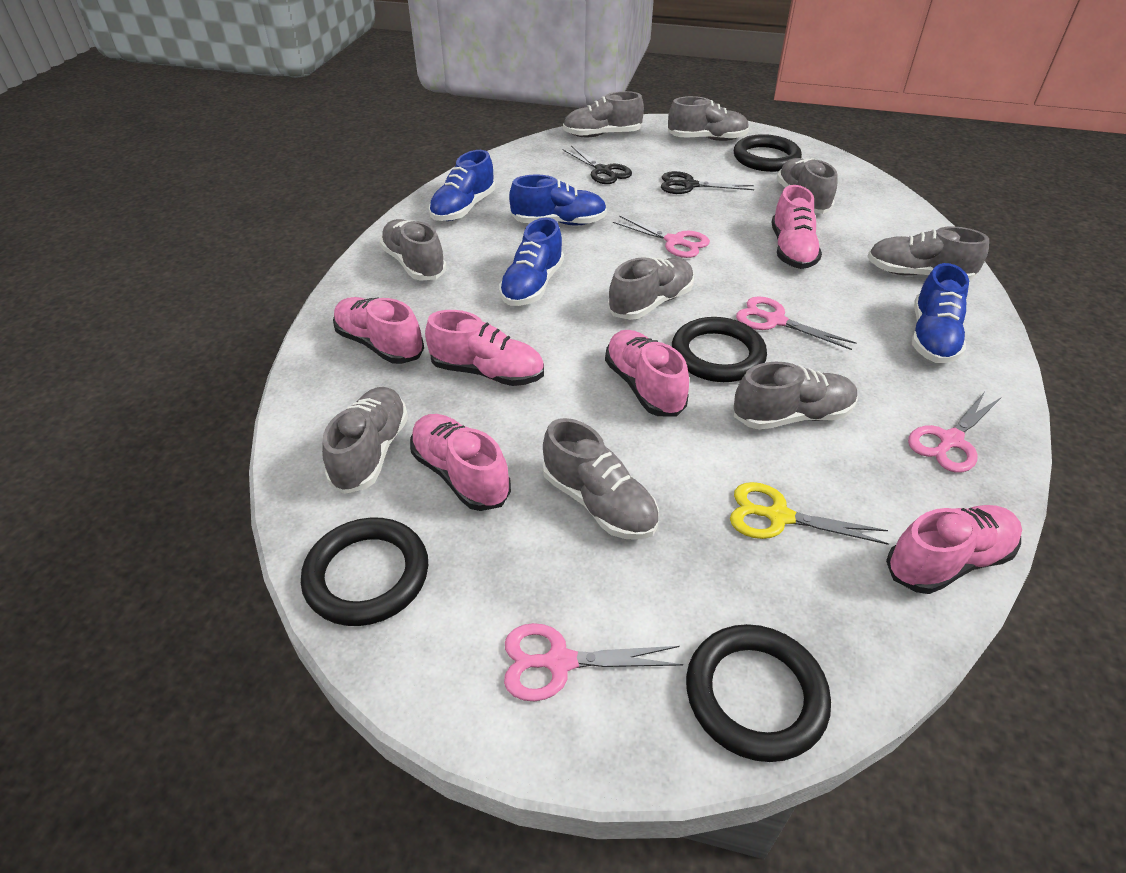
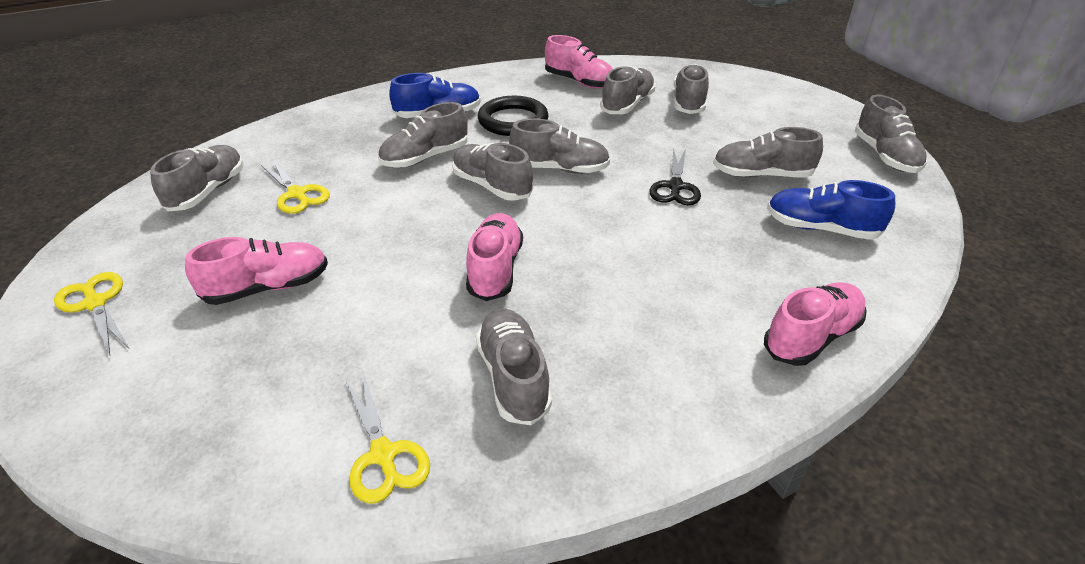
black ring: 4 -> 1
black scissors: 2 -> 1
blue shoe: 4 -> 2
pink scissors: 4 -> 0
pink shoe: 6 -> 4
yellow scissors: 1 -> 3

